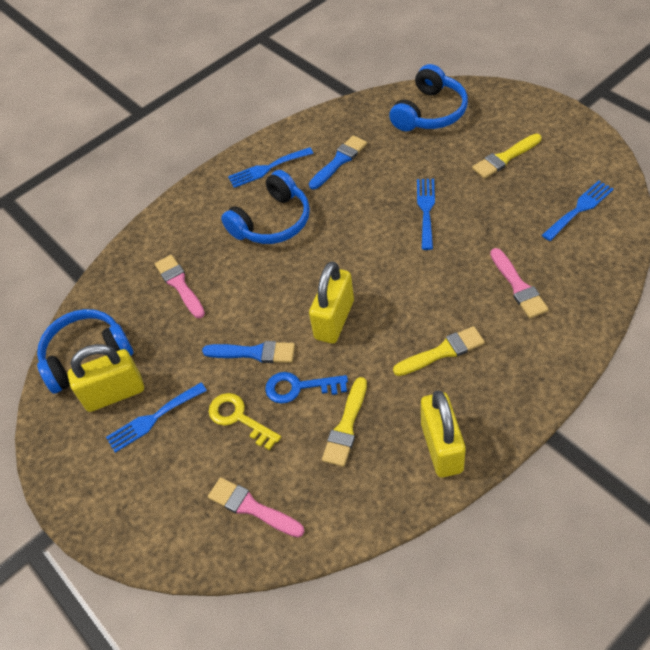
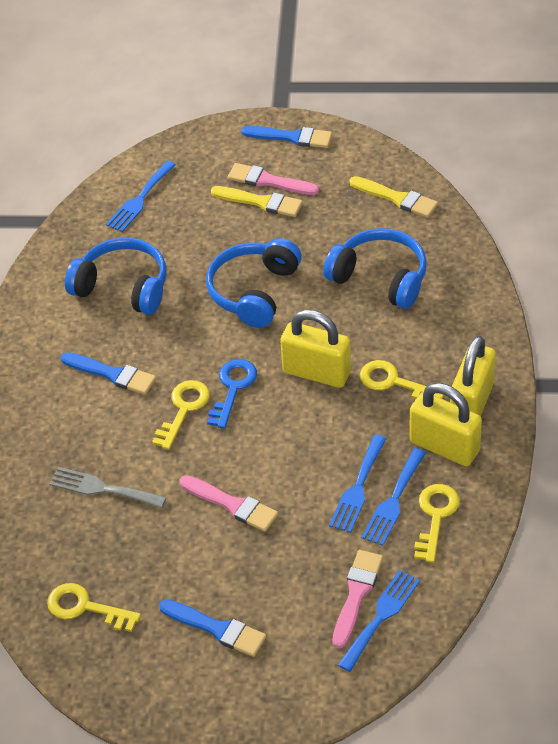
blue brush: 2 -> 3
grey fork: 0 -> 1
yellow brush: 3 -> 2
yellow key: 1 -> 4

